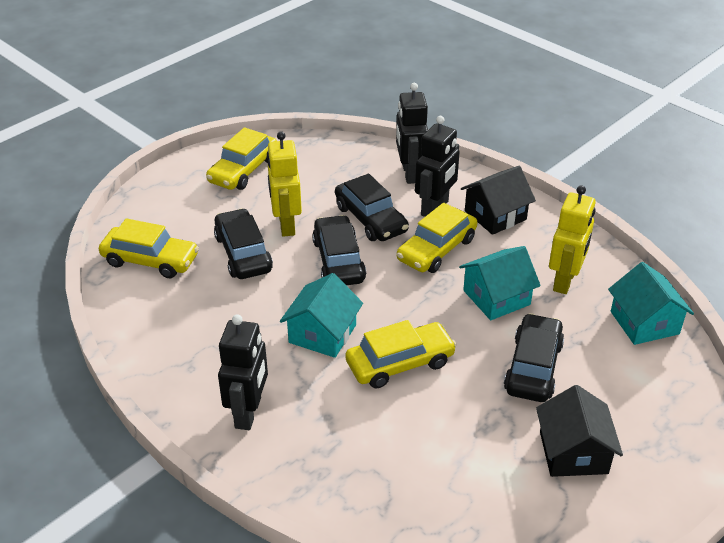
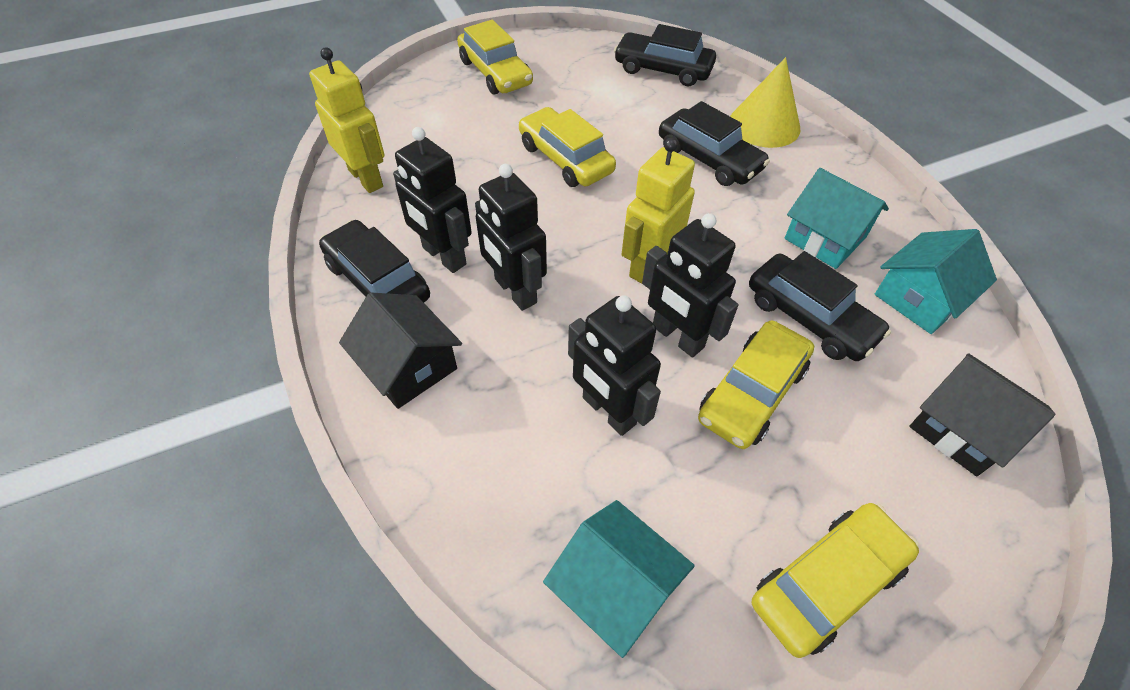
black robot: 3 -> 4
yellow cone: 0 -> 1

